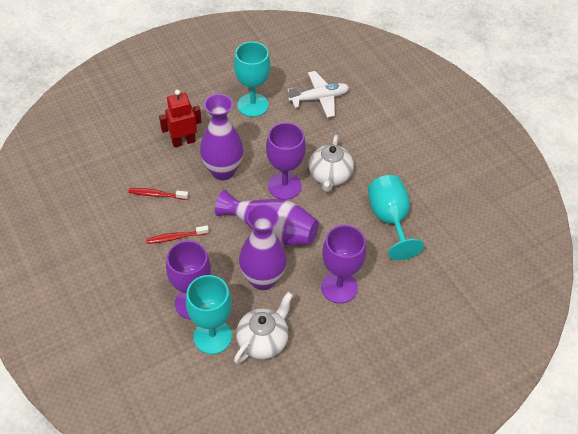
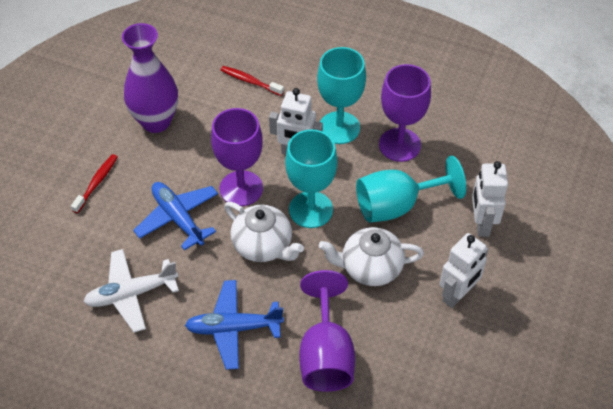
blue plane: 0 -> 2
purple vase: 3 -> 1
red robot: 1 -> 0
white robot: 0 -> 3

